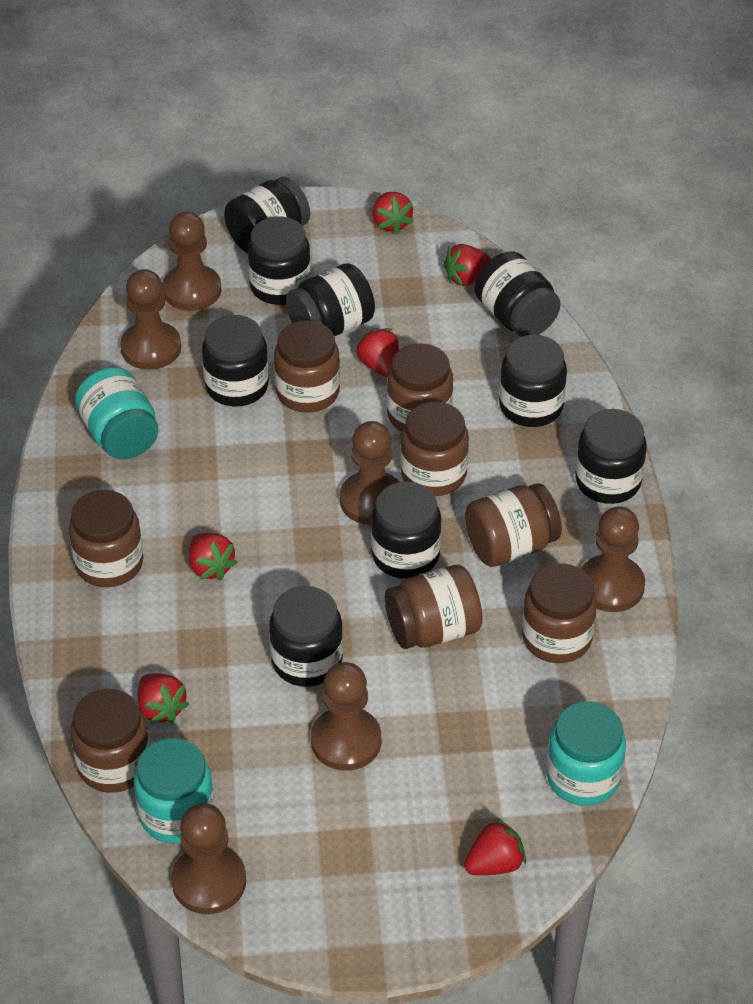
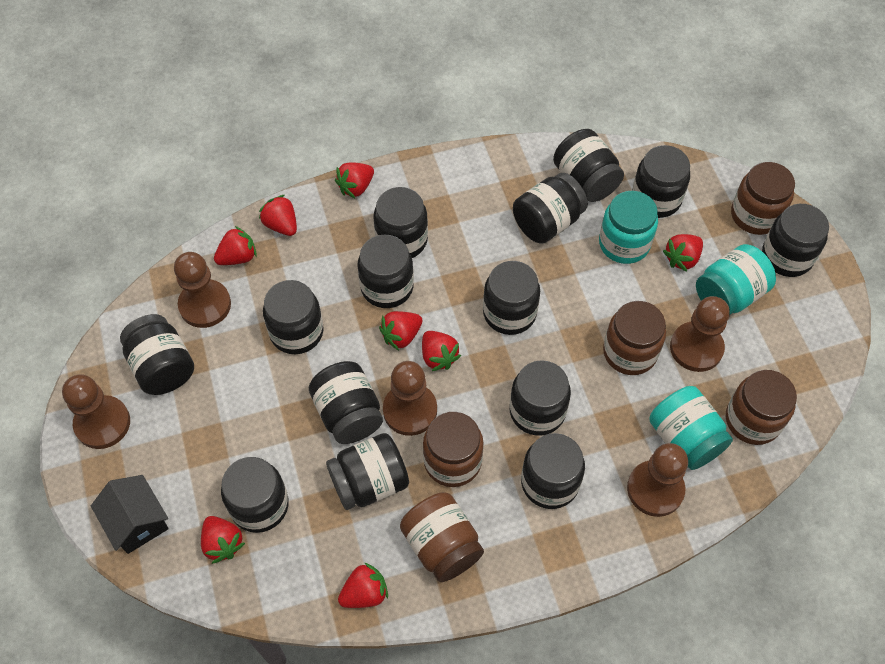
black house: 0 -> 1
black jar: 9 -> 14
brown jar: 8 -> 5
brown pawn: 6 -> 5
red strawberry: 6 -> 8

